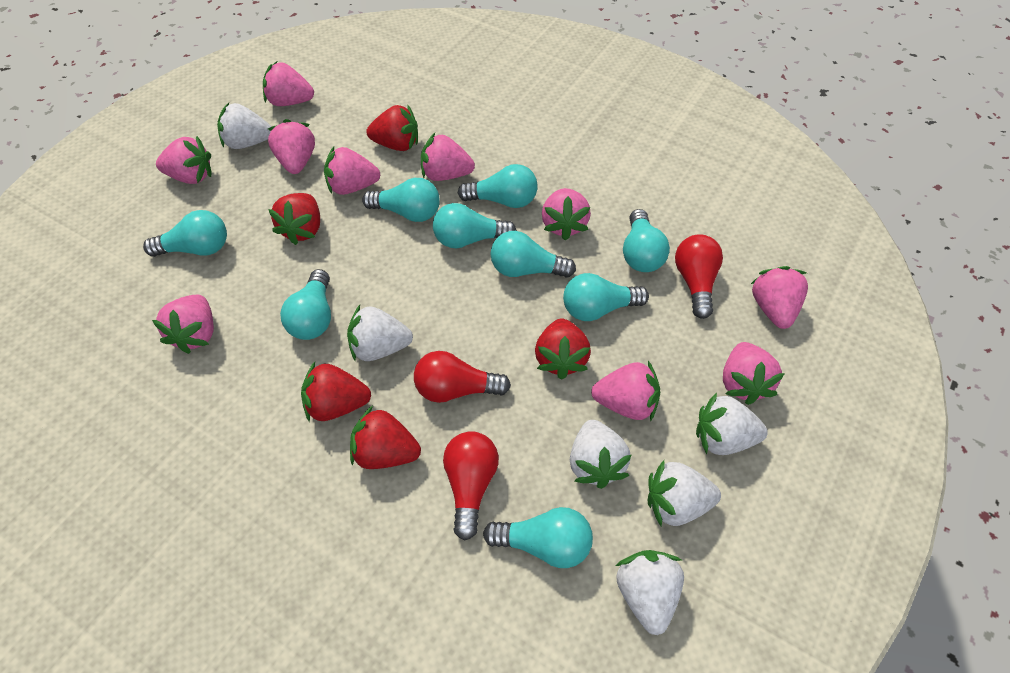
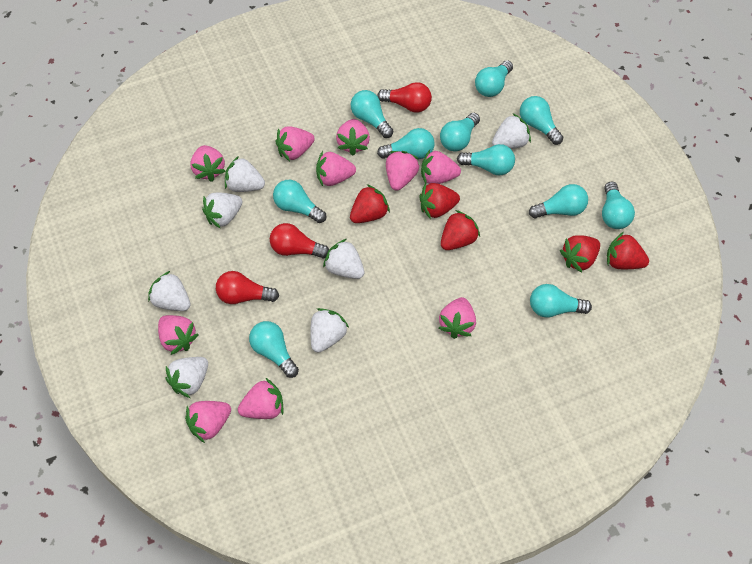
turquoise light bulb: 9 -> 11
white strawberry: 6 -> 7

